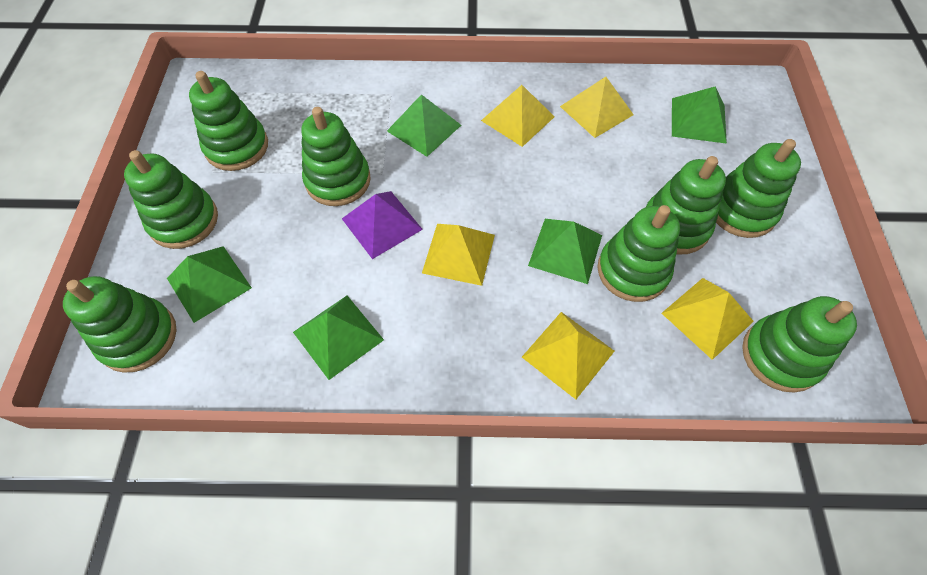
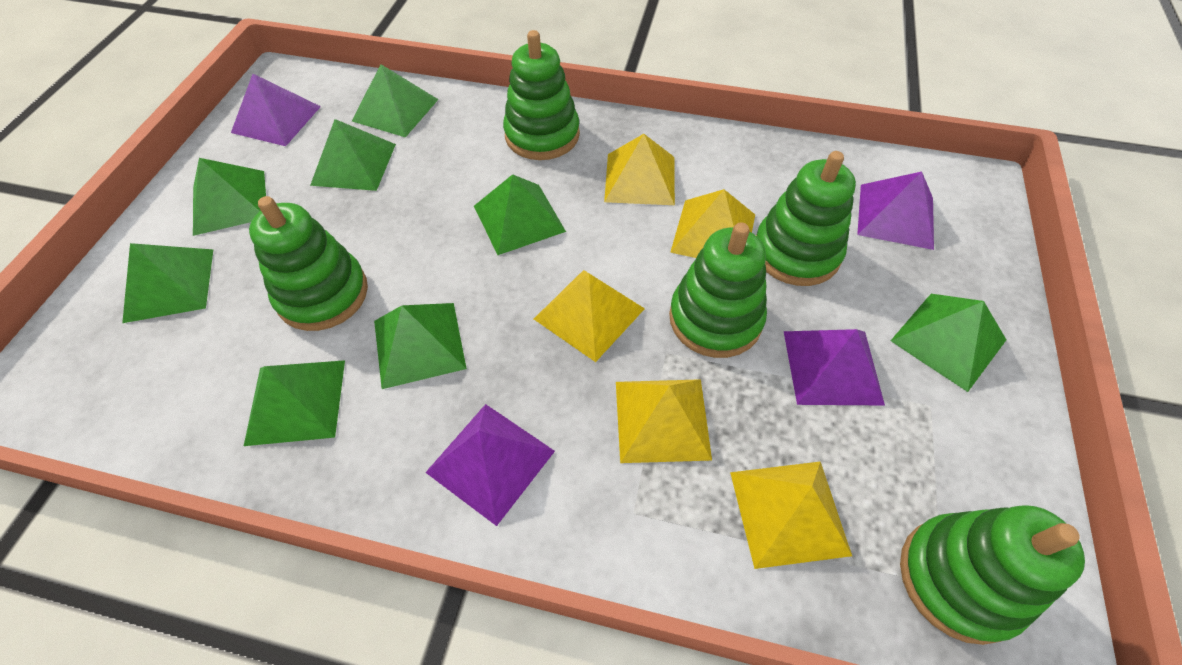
green pyramid: 5 -> 8
green stacking toy: 8 -> 5
purple pyramid: 1 -> 4

